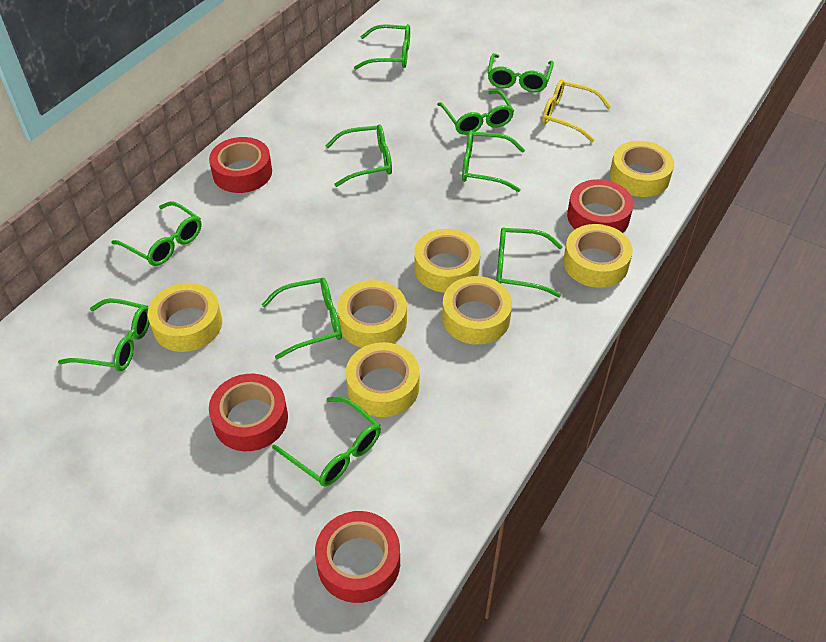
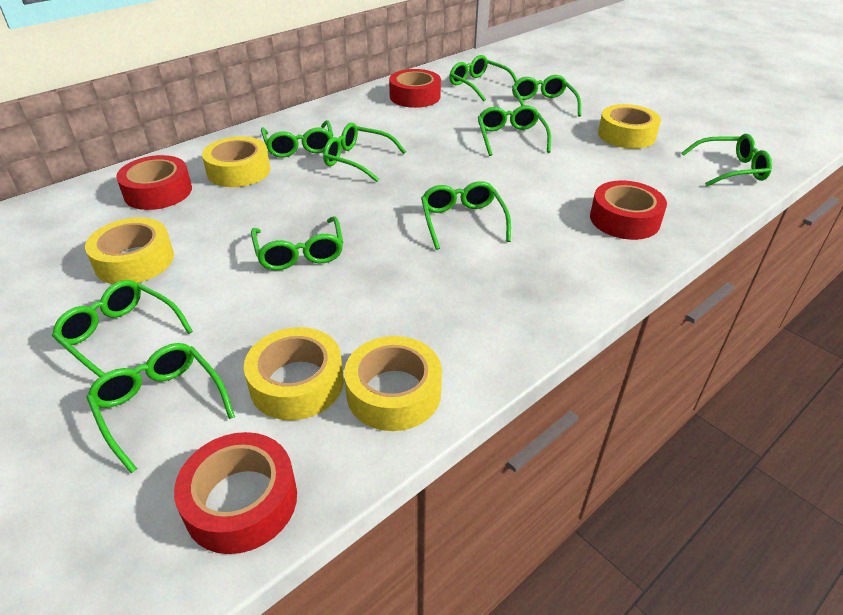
yellow glasses: 1 -> 0
yellow tape: 7 -> 5

